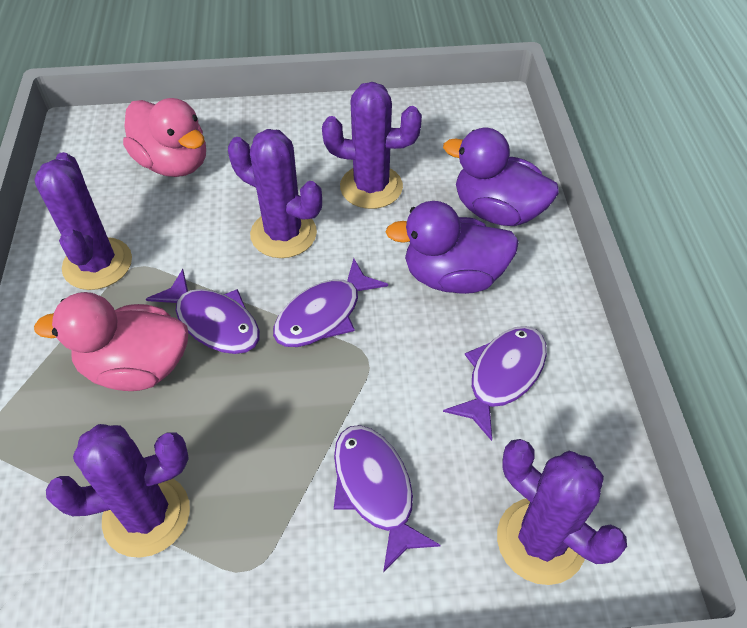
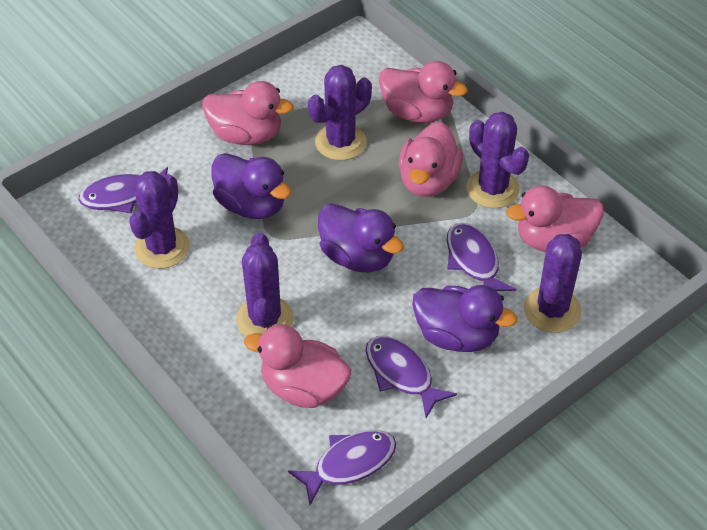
pink duck: 2 -> 5
purple duck: 2 -> 3

